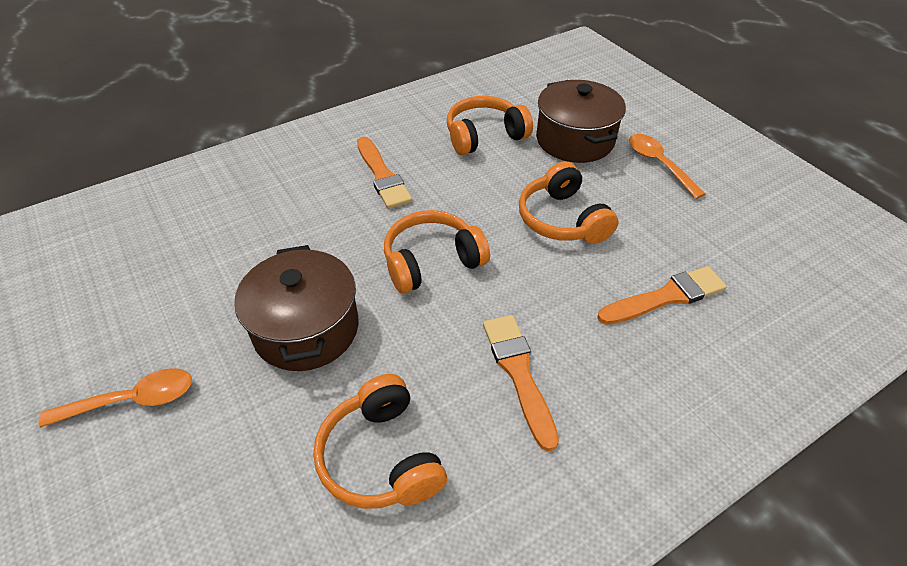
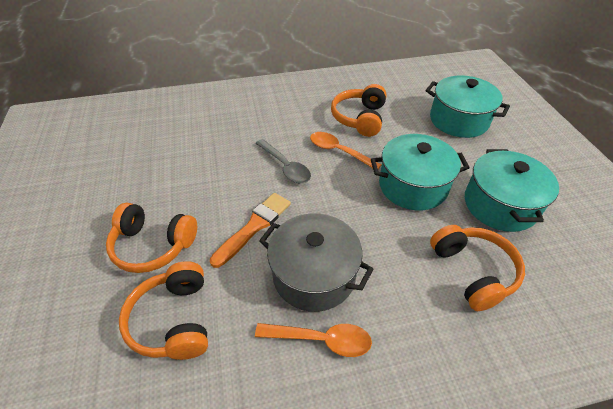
brown pot: 2 -> 0
grey pot: 0 -> 1
grey spoon: 0 -> 1
orange brush: 3 -> 1
turquoise pot: 0 -> 3

